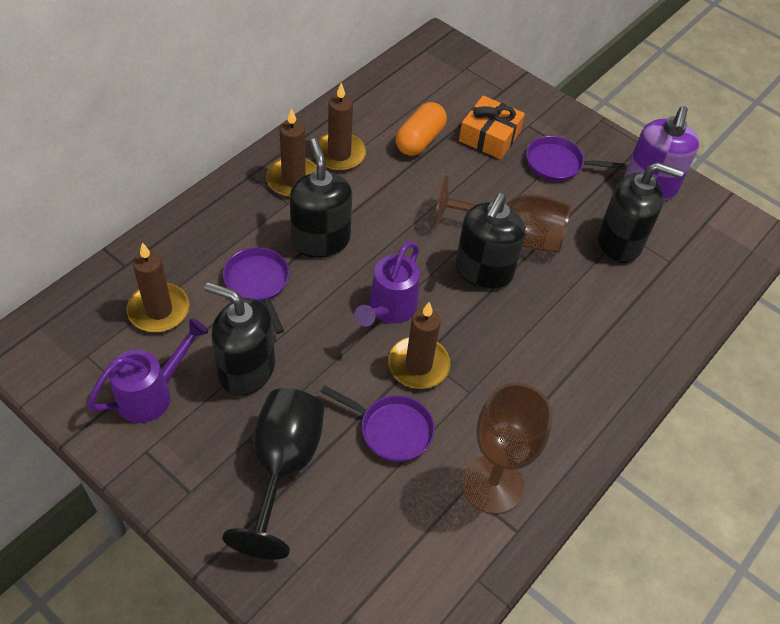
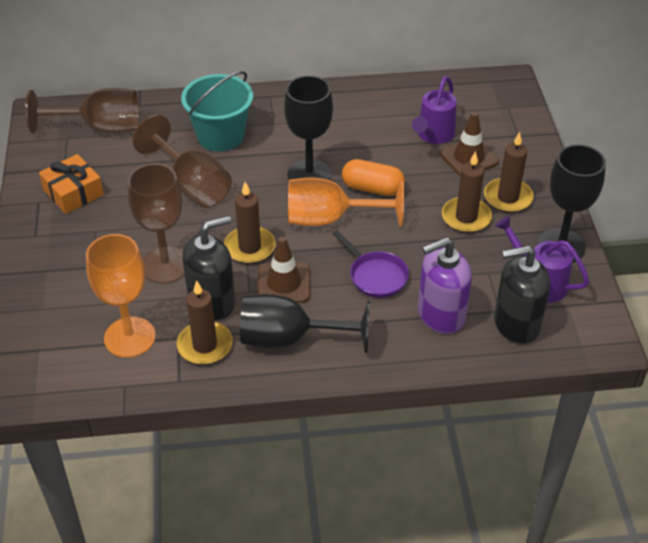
black goblet: 1 -> 3
black soap dispenser: 4 -> 2
brown goblet: 2 -> 3
brown traffic cone: 0 -> 2
orange goblet: 0 -> 2
purple pan: 3 -> 1
turquoise bucket: 0 -> 1

